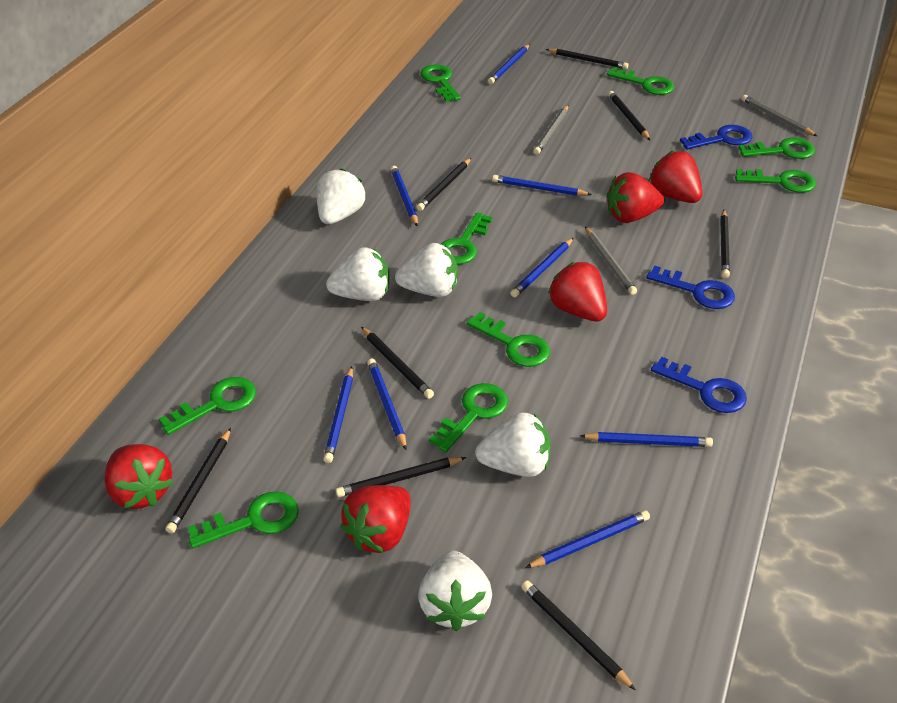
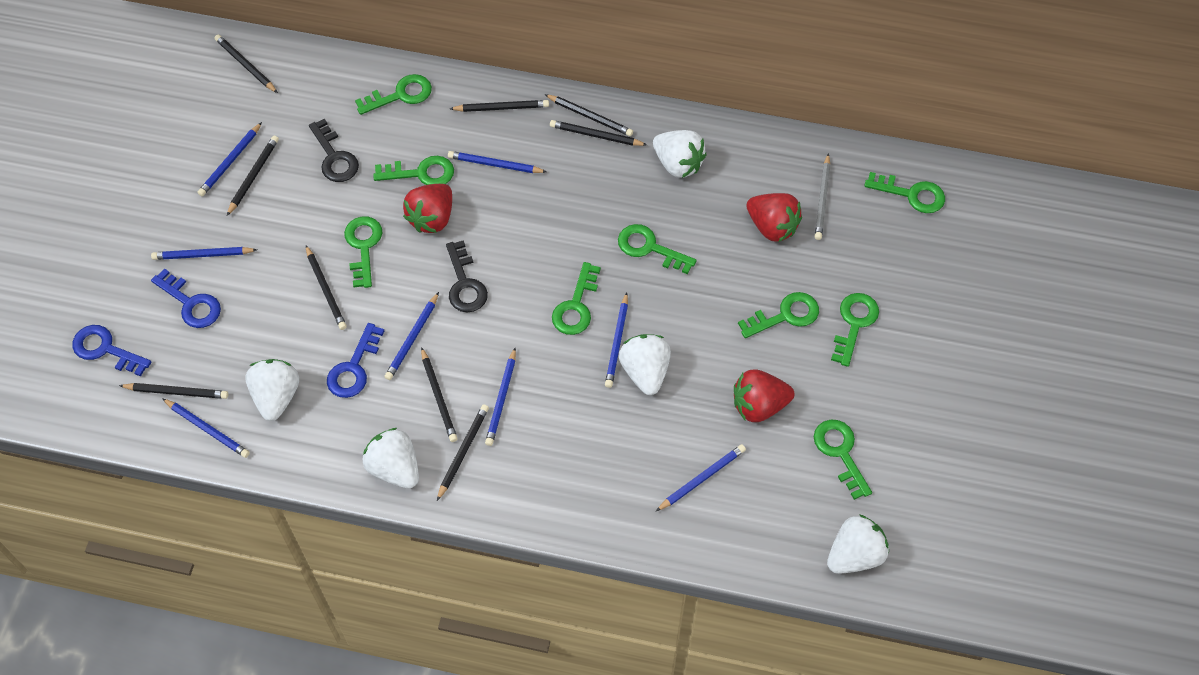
black key: 0 -> 2
black pencil: 8 -> 9
grey pencil: 3 -> 1
red strawberry: 5 -> 3

